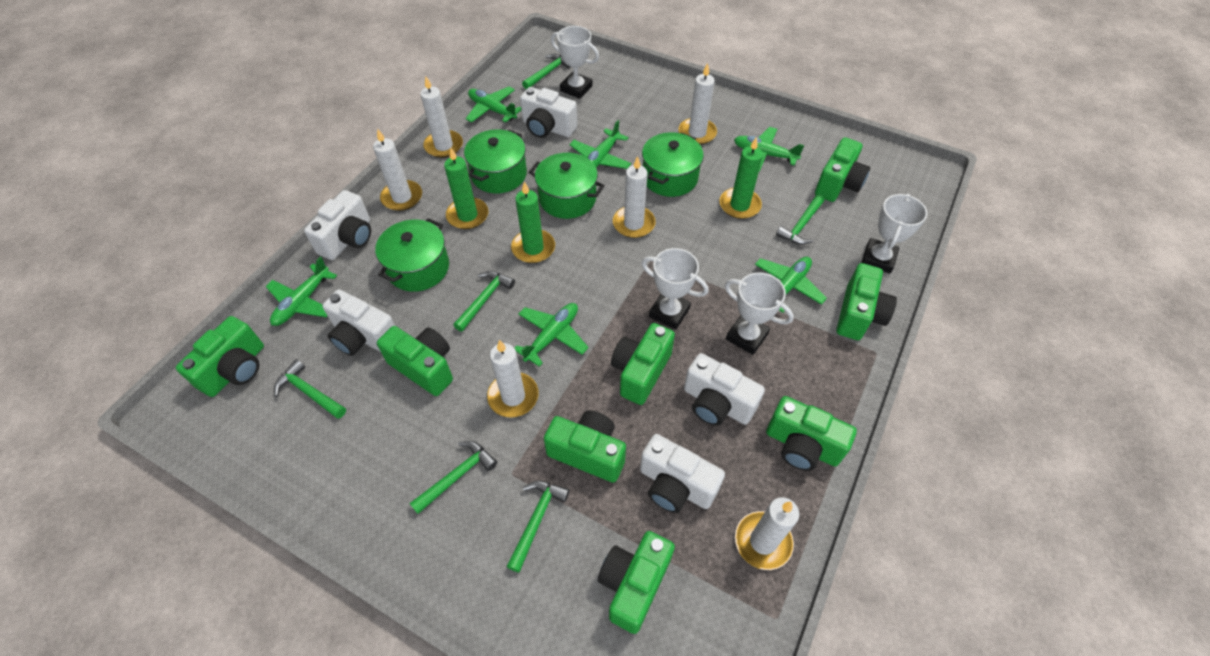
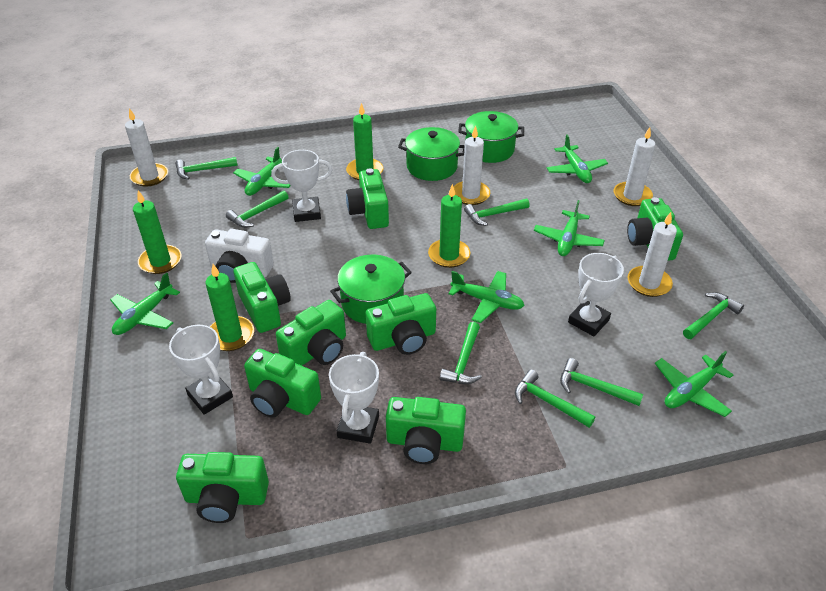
green candle: 3 -> 4
green hammer: 6 -> 7
green pot: 4 -> 3
white camera: 5 -> 1
white candle: 6 -> 4

